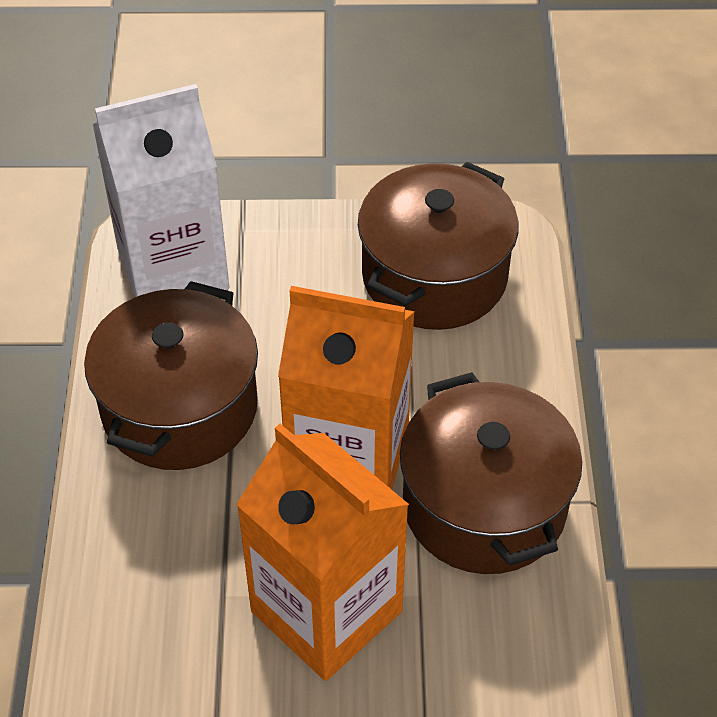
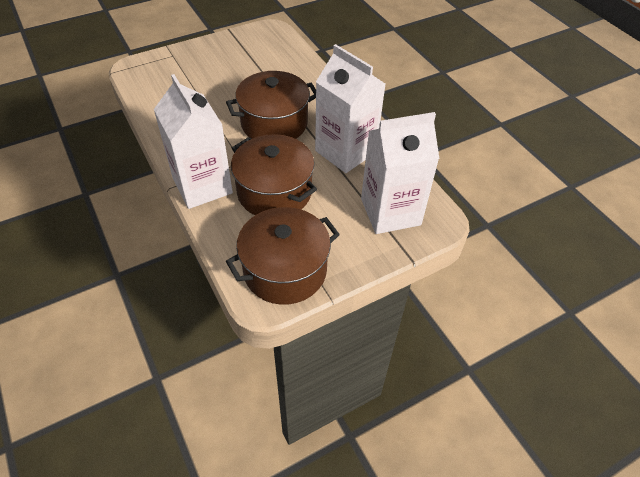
orange carton: 2 -> 0
white carton: 1 -> 3

